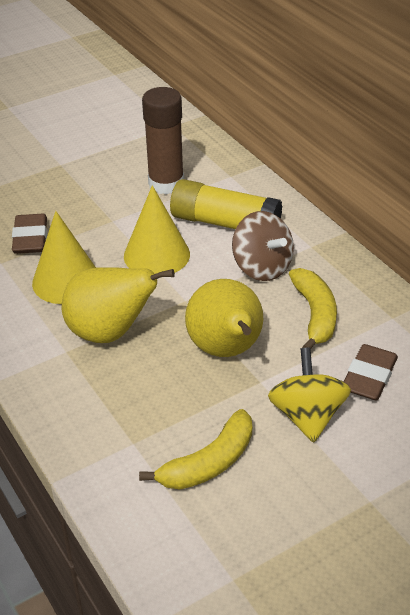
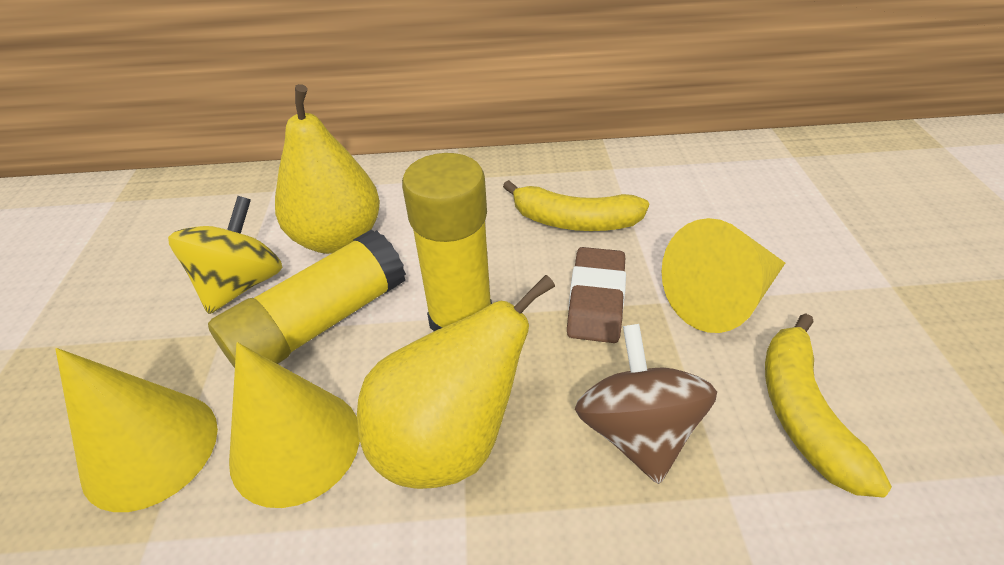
brown eraser: 2 -> 1
brown glue stick: 1 -> 0
yellow cone: 2 -> 3
yellow glue stick: 1 -> 2

